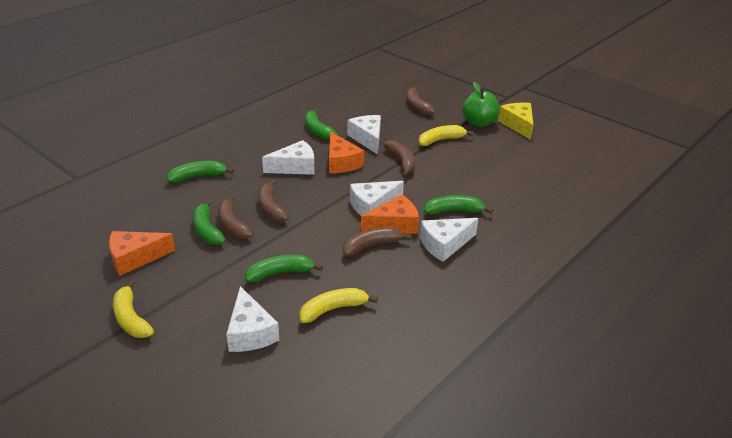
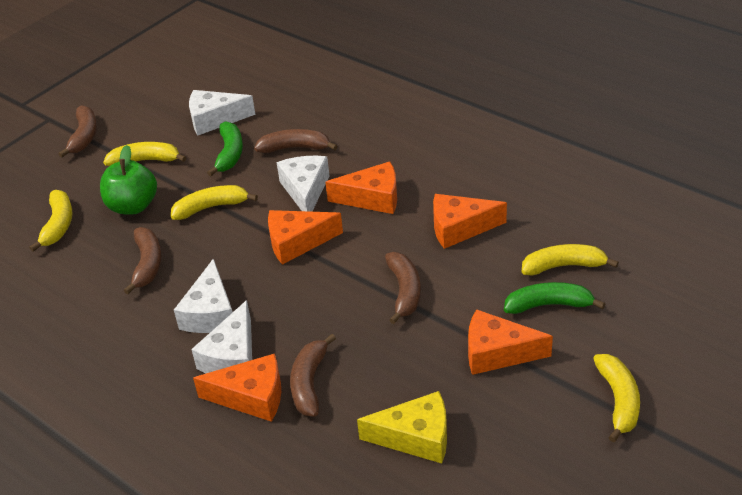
green banana: 5 -> 2
orange cheese: 3 -> 5
white cheese: 5 -> 4
yellow banana: 3 -> 5

